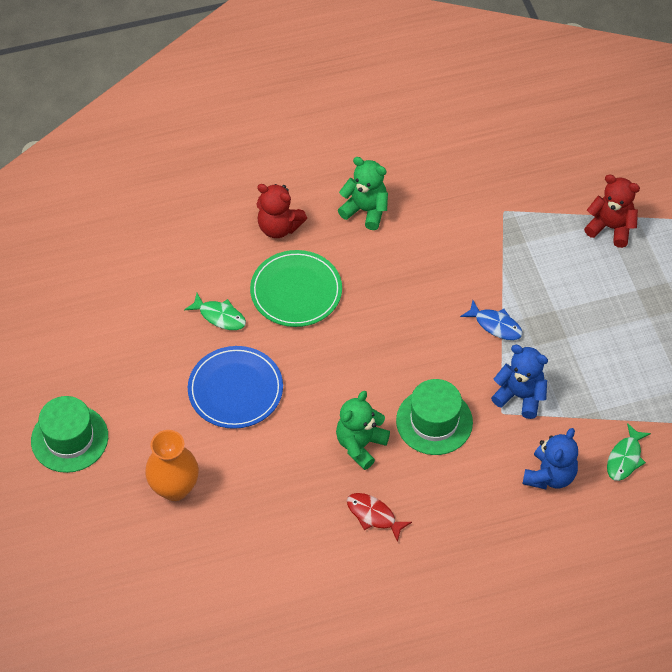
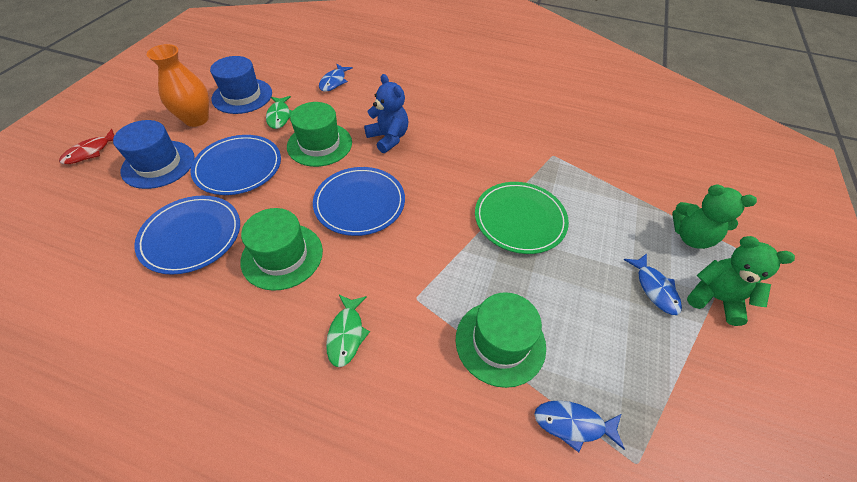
blue fish: 1 -> 3
blue hat: 0 -> 2
blue plate: 1 -> 3
blue teddy bear: 2 -> 1
green hat: 2 -> 3
red teddy bear: 2 -> 0

